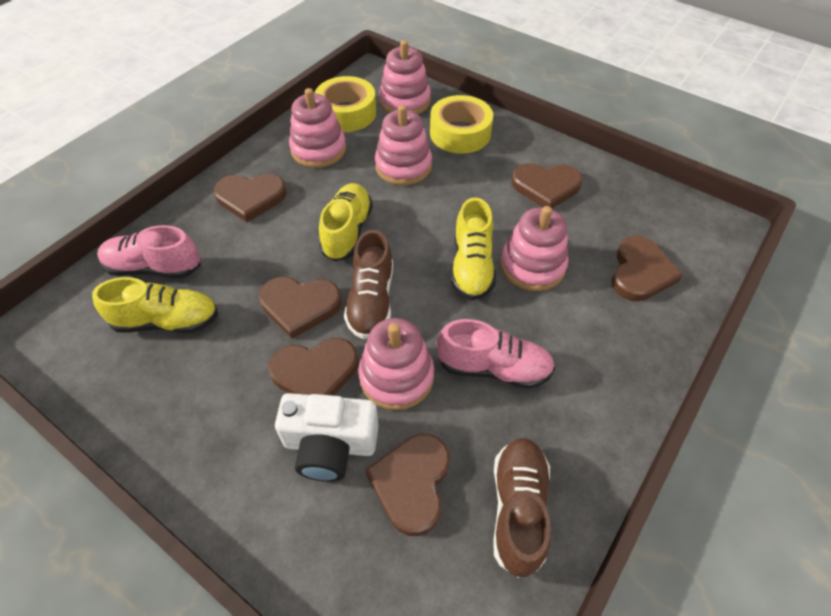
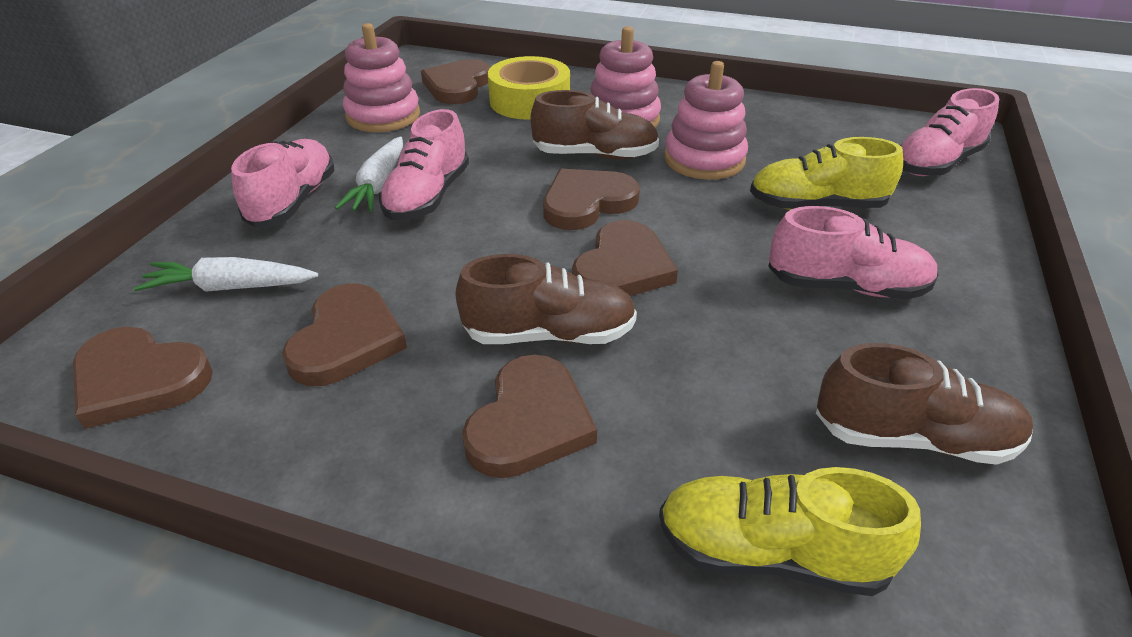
brown shoe: 2 -> 3
pink shoe: 2 -> 4
pink stacking toy: 5 -> 3
white camera: 1 -> 0
white carrot: 0 -> 2
yellow shoe: 3 -> 2
yellow tape: 2 -> 1

